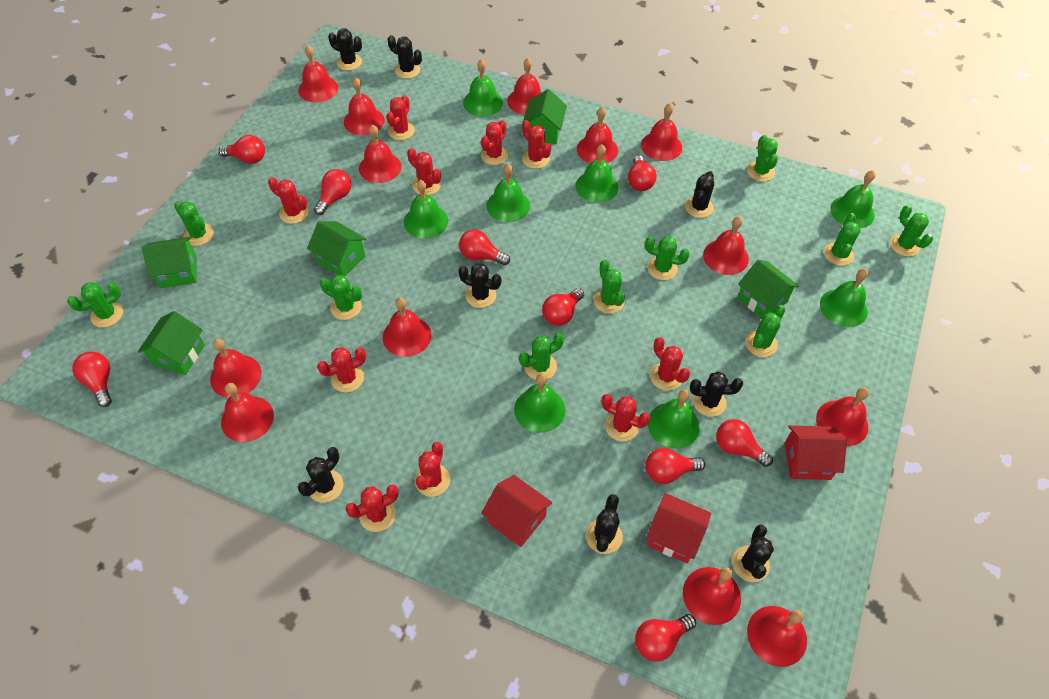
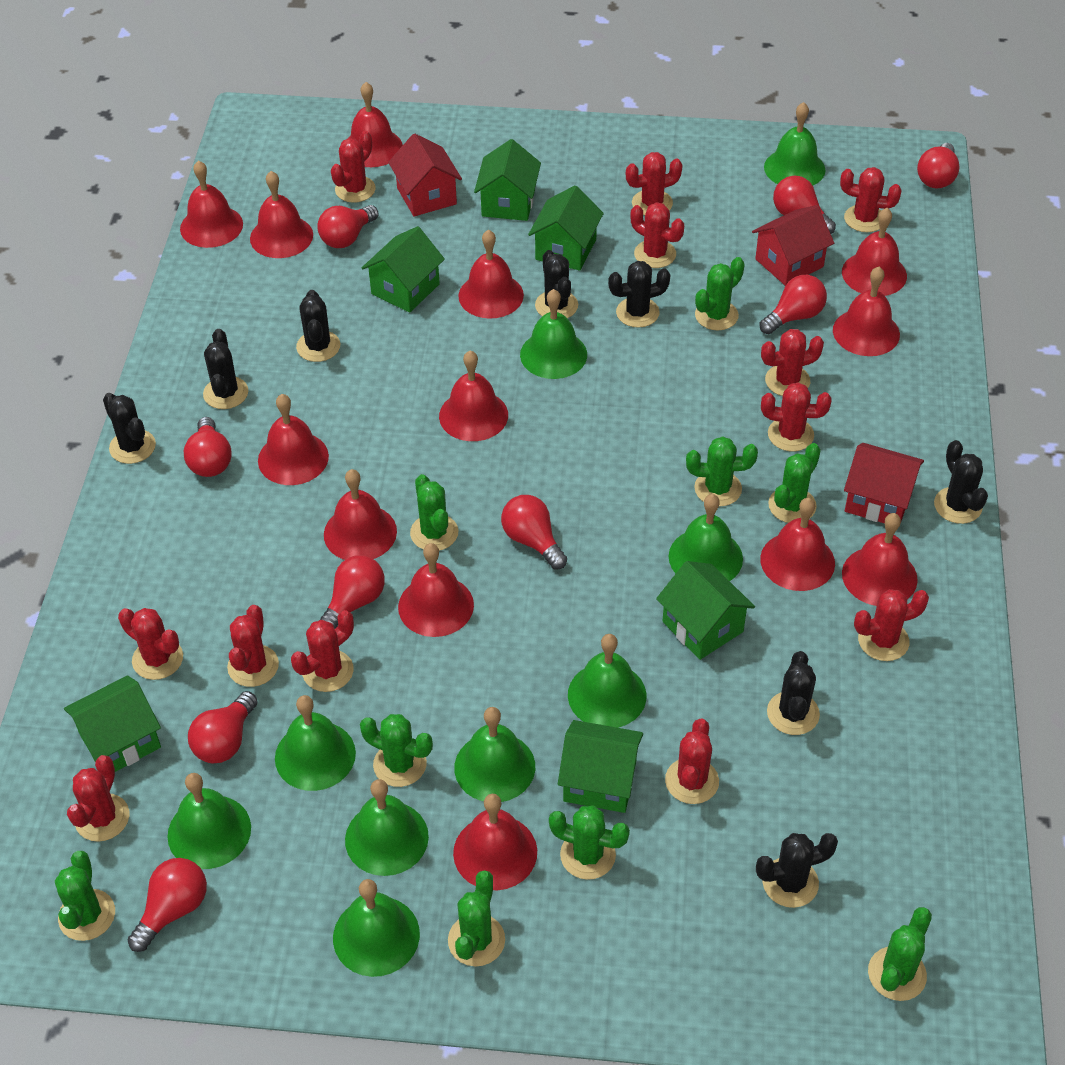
green bell: 8 -> 9
green cactus: 10 -> 9
green house: 5 -> 6
red cactus: 10 -> 12

